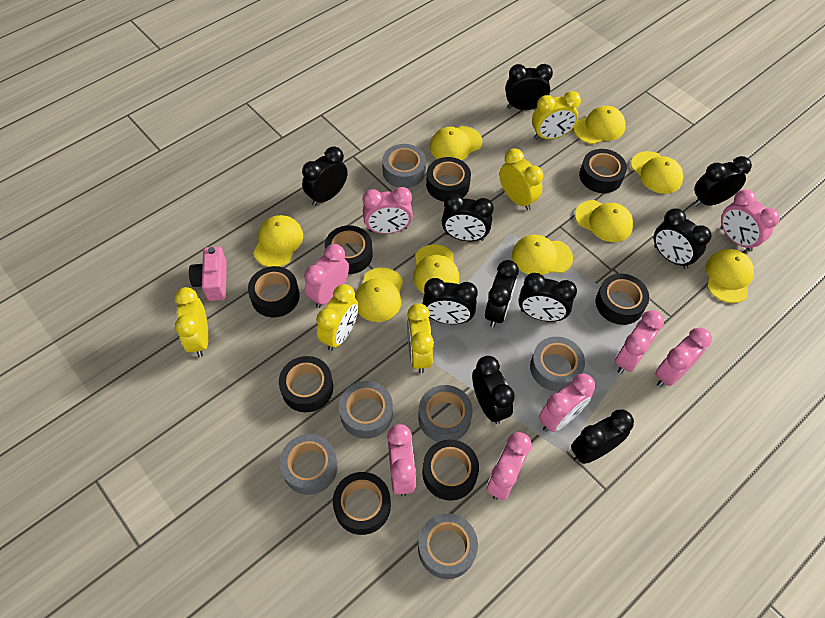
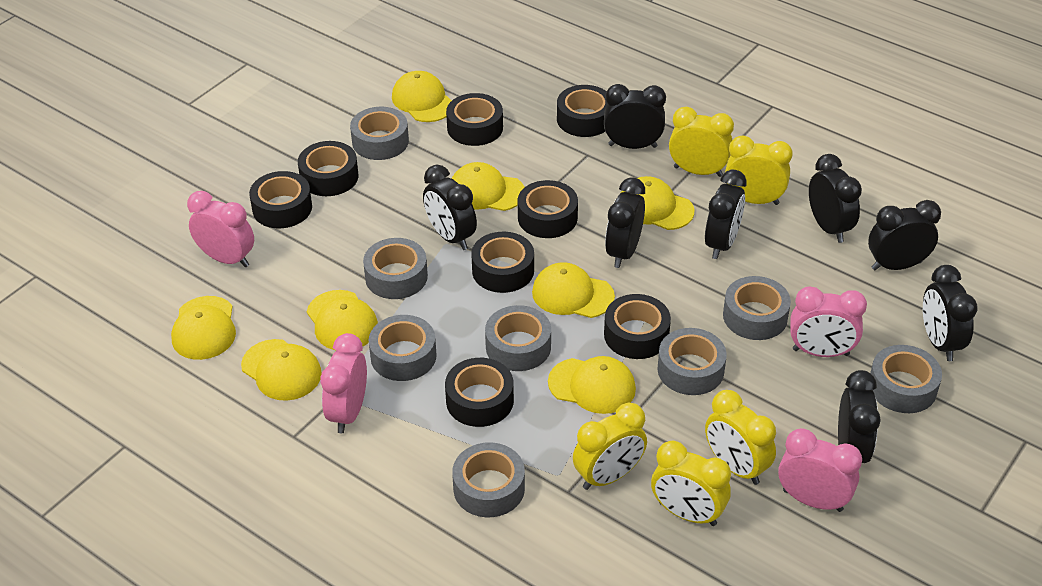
black clock: 10 -> 8
grey tape: 6 -> 8
pink camera: 1 -> 0
pink clock: 8 -> 4
yellow cap: 9 -> 8

